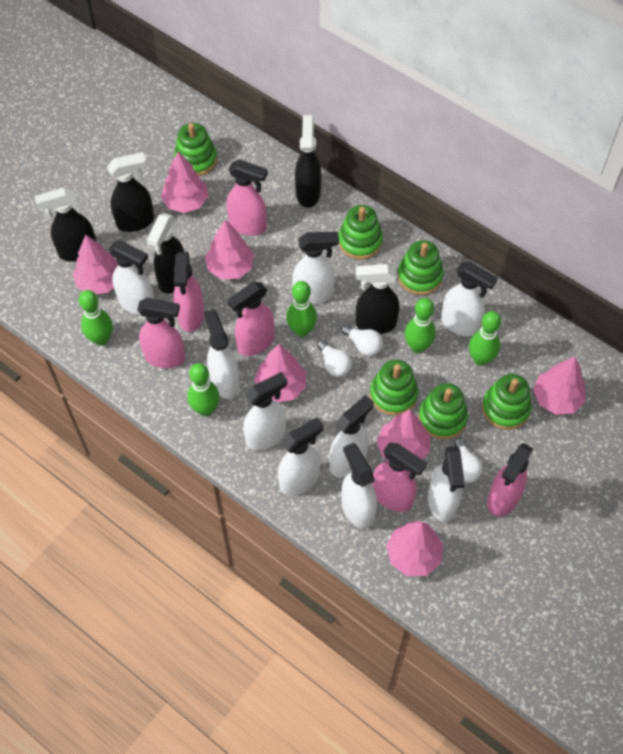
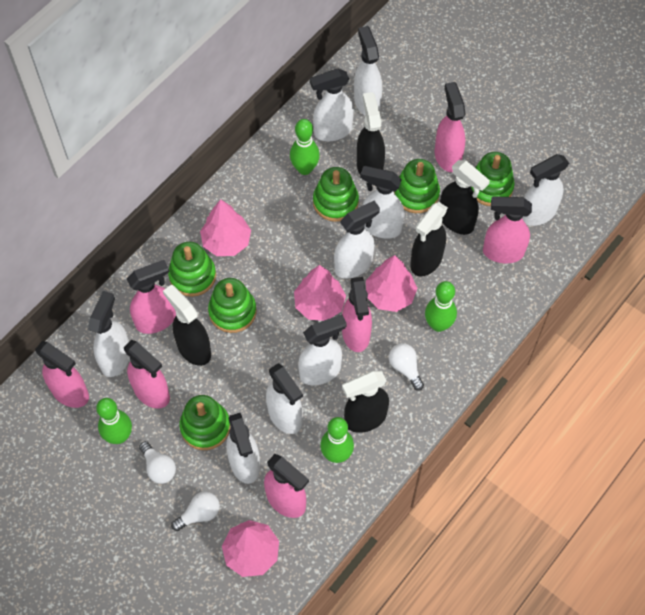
green bowling pin: 5 -> 4
pink spray bottle: 6 -> 7
pink tree: 7 -> 4

